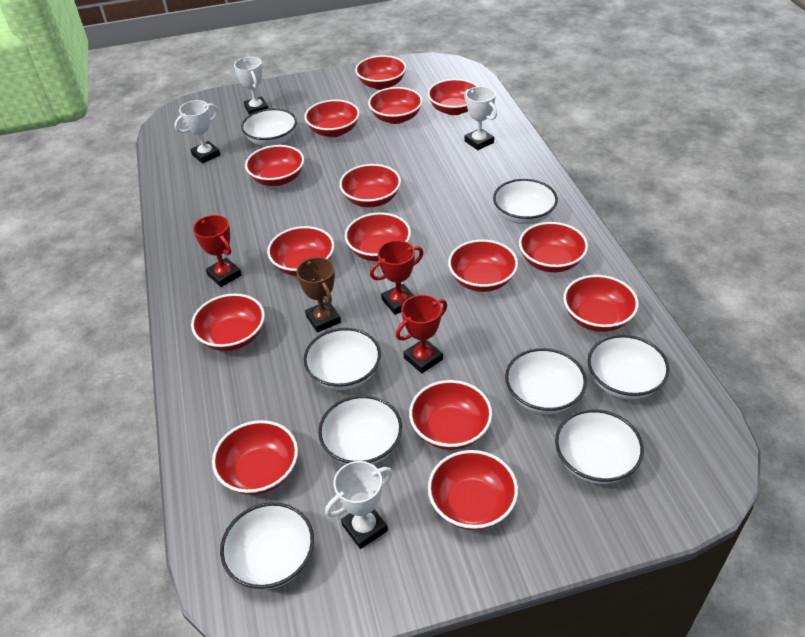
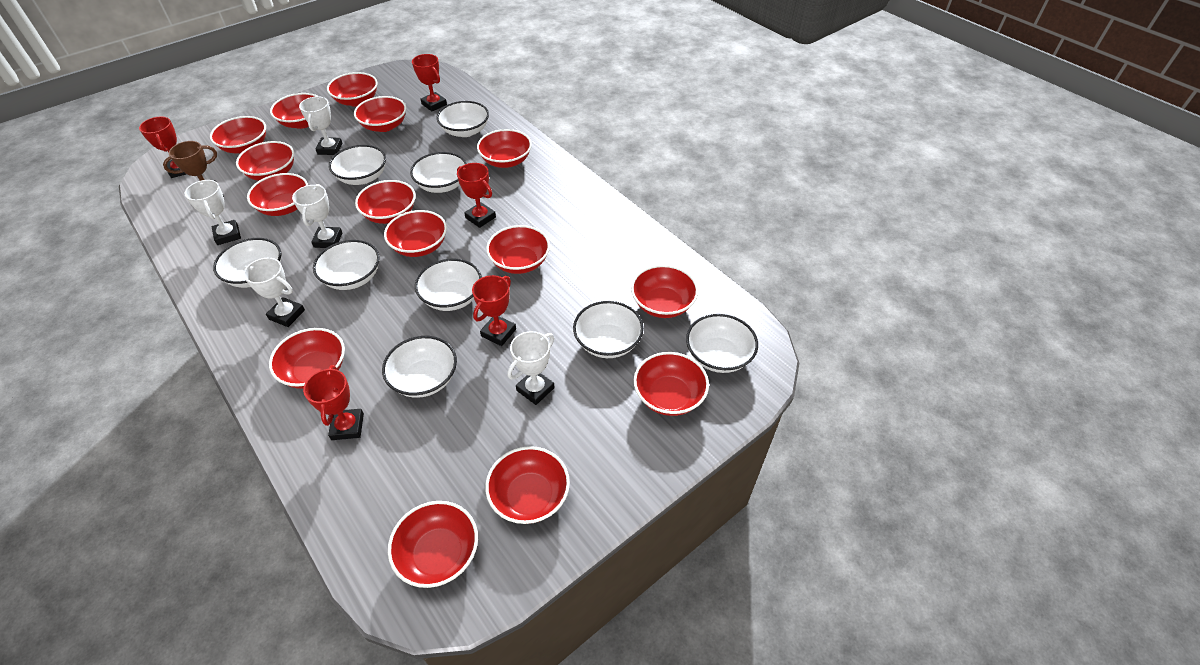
red trophy: 3 -> 5
white bowl: 8 -> 9
white trophy: 4 -> 5

